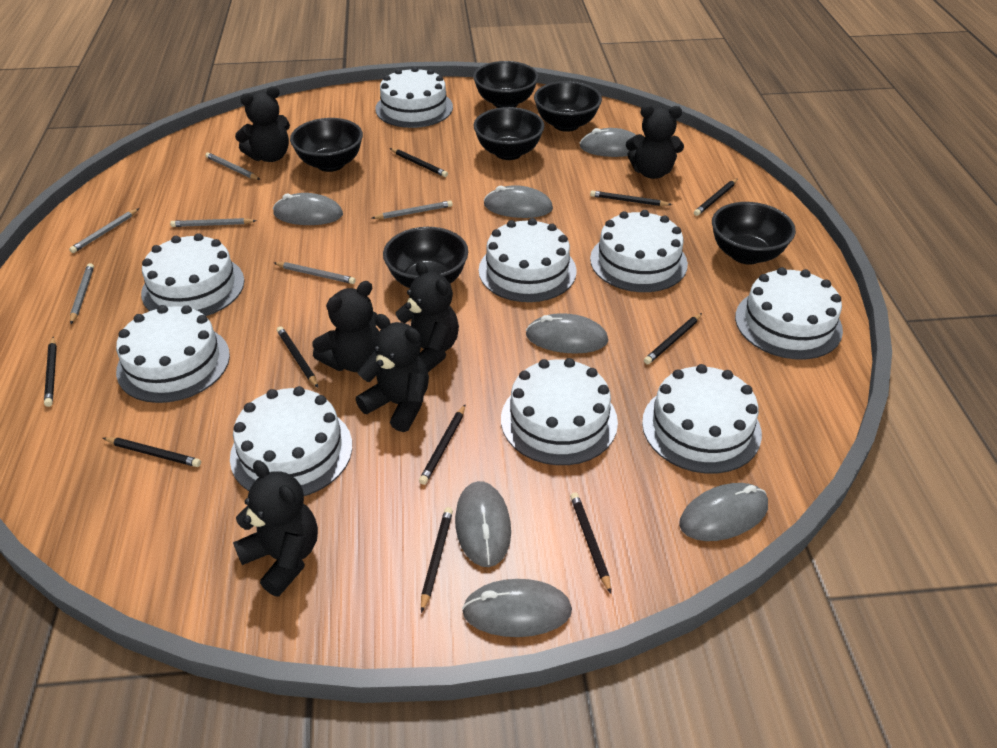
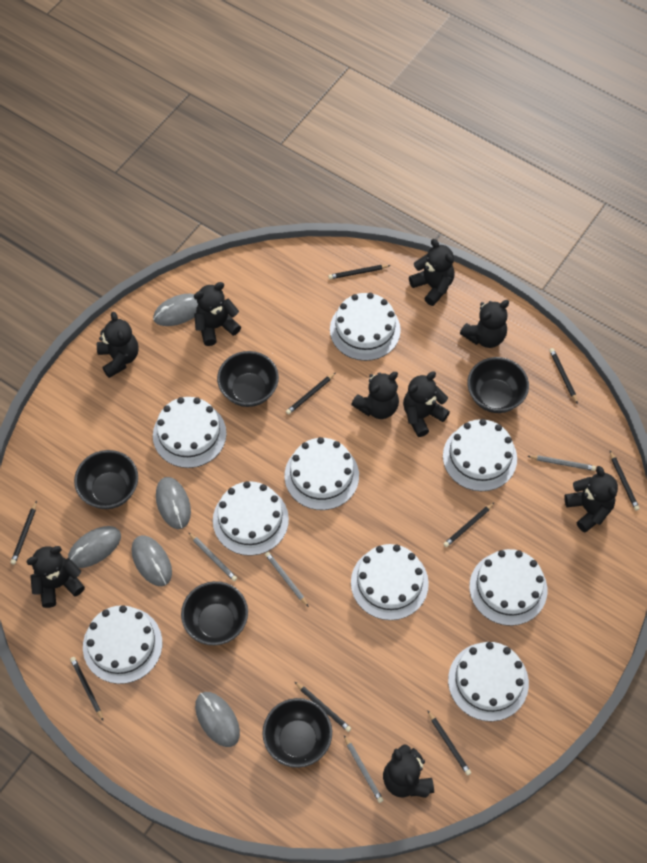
black bowl: 6 -> 5
black pencil: 10 -> 9
black teddy bear: 6 -> 9
grey mouse: 7 -> 5
grey pencil: 6 -> 4

